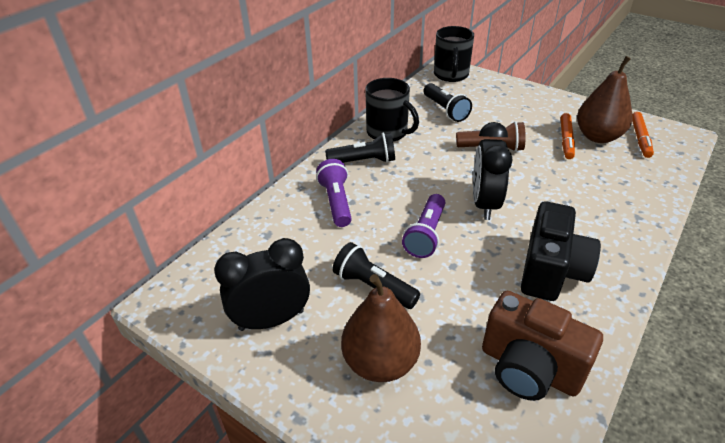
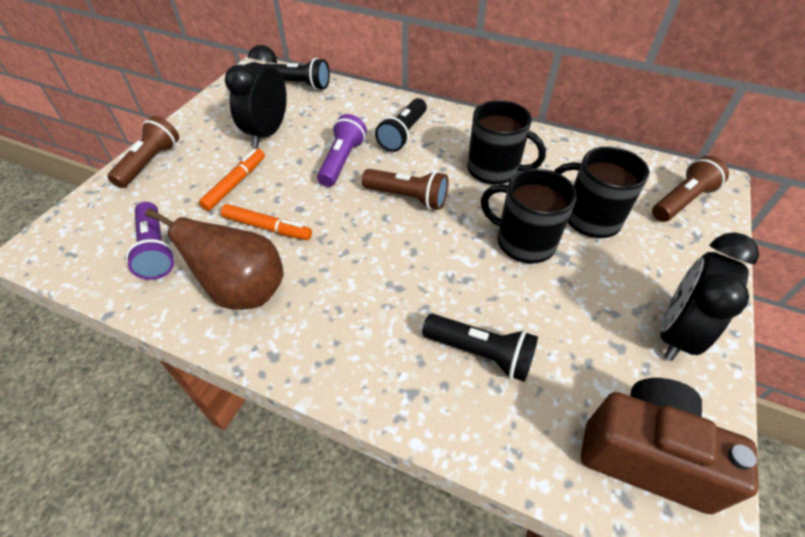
black camera: 1 -> 0
black mug: 2 -> 3
brown flashlight: 1 -> 3
brown pear: 2 -> 1

